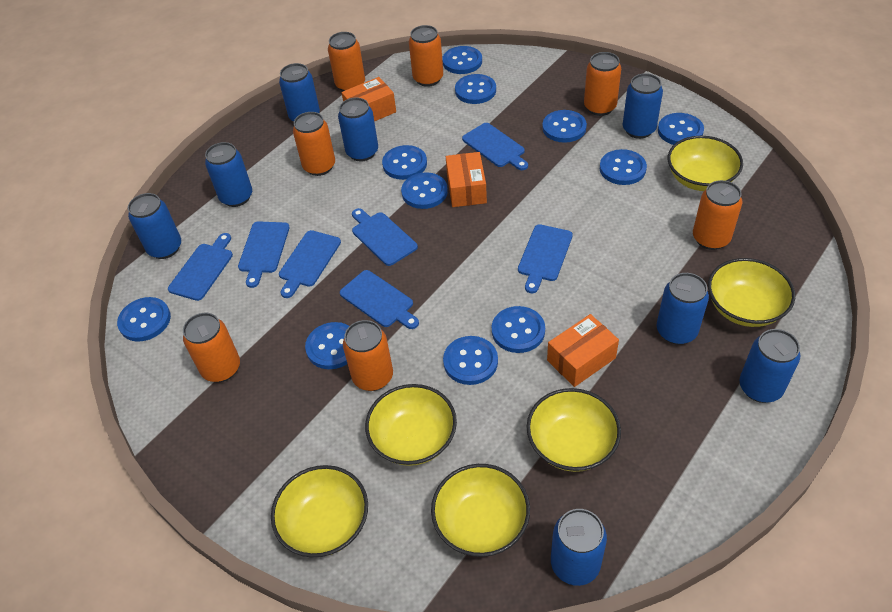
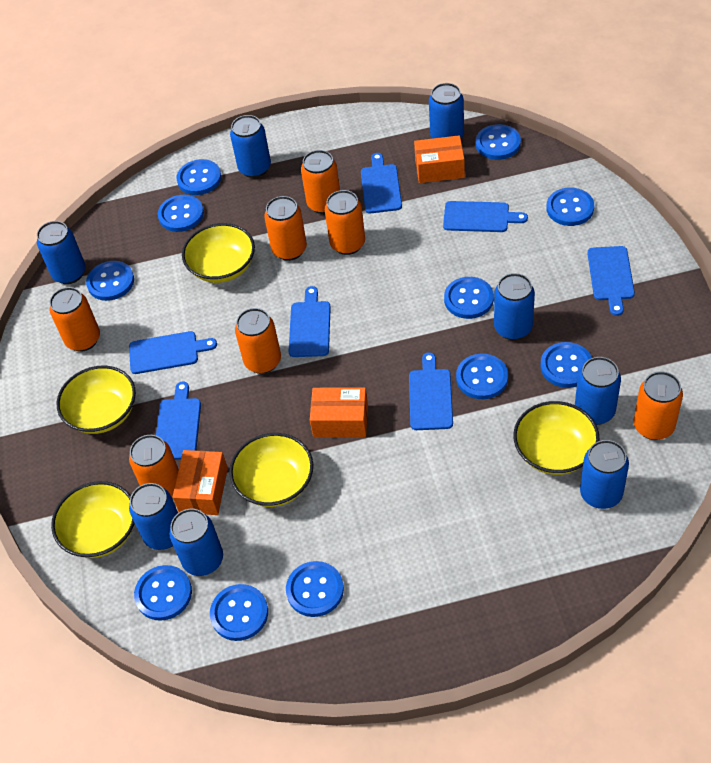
yellow bowl: 6 -> 5

